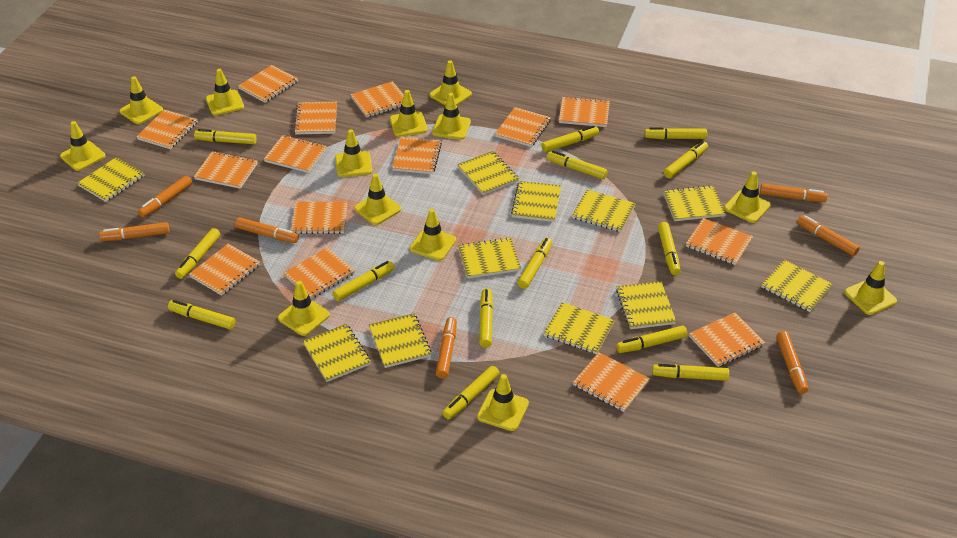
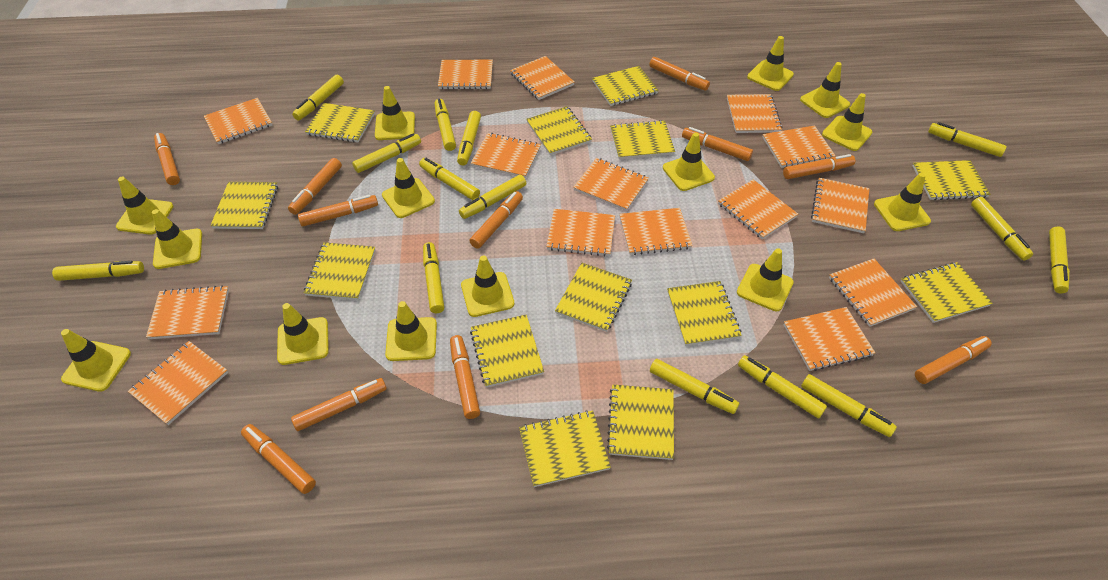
orange marker: 7 -> 11
yellow notebook: 11 -> 13
yellow traffic cone: 13 -> 14

